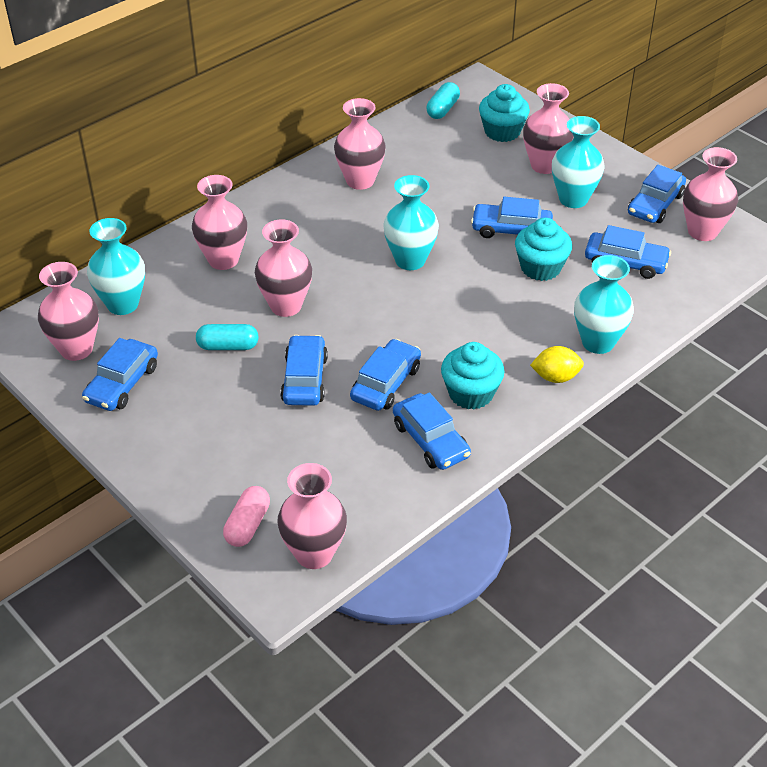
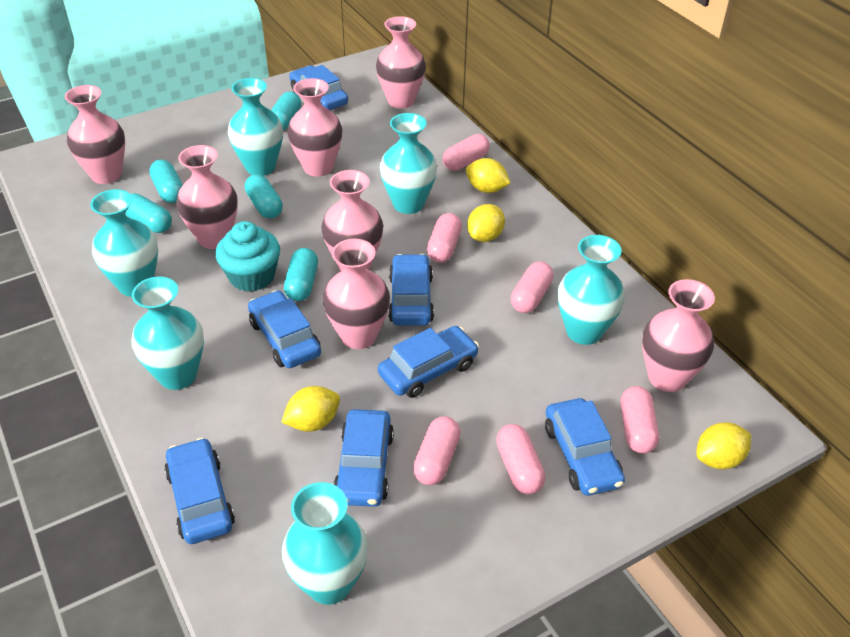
pink capsule: 1 -> 6
turquoise capsule: 2 -> 5
turquoise cupcake: 3 -> 1
turquoise vase: 4 -> 6
yellow lemon: 1 -> 4

